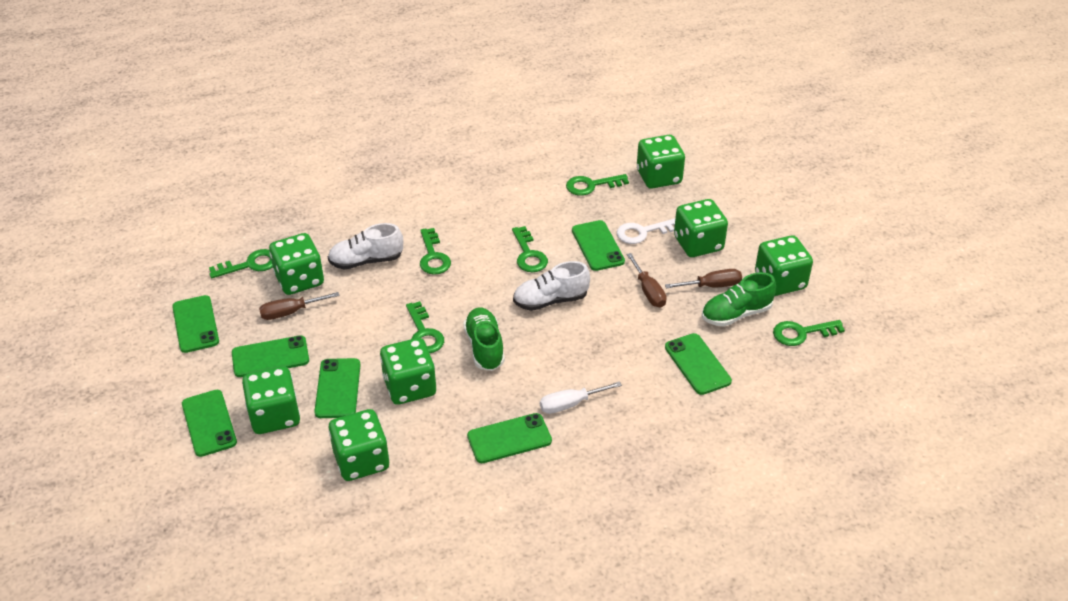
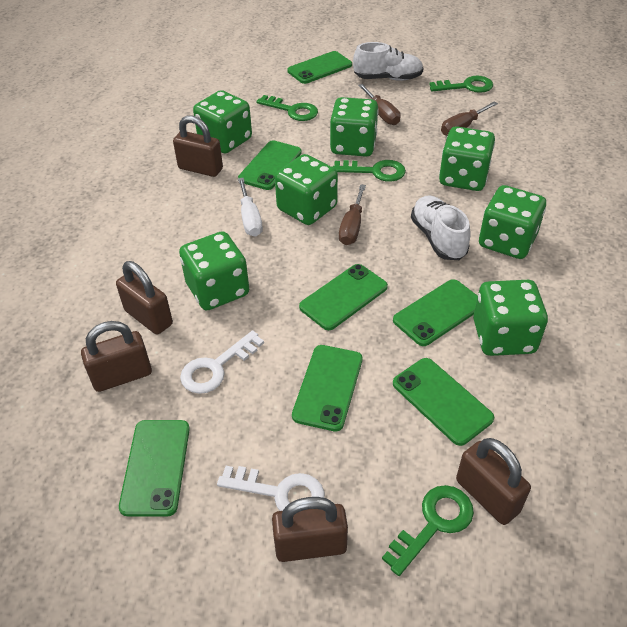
brown padlock: 0 -> 5
green key: 6 -> 4
green shoe: 2 -> 0
white key: 1 -> 2

